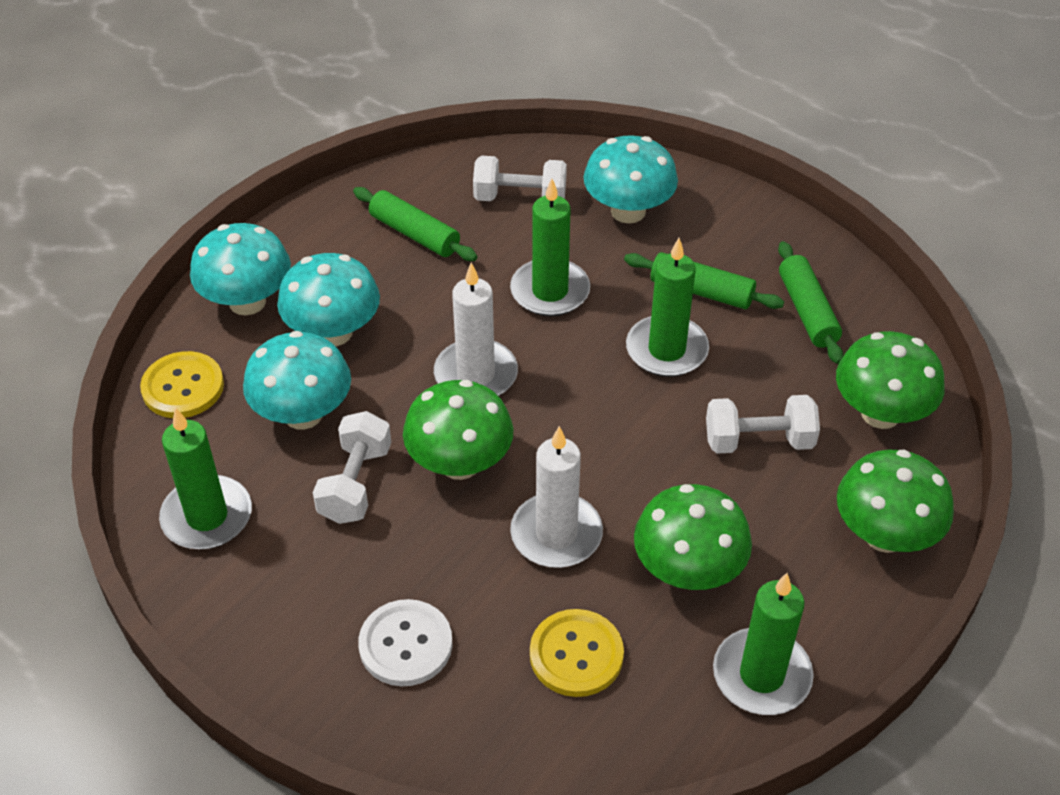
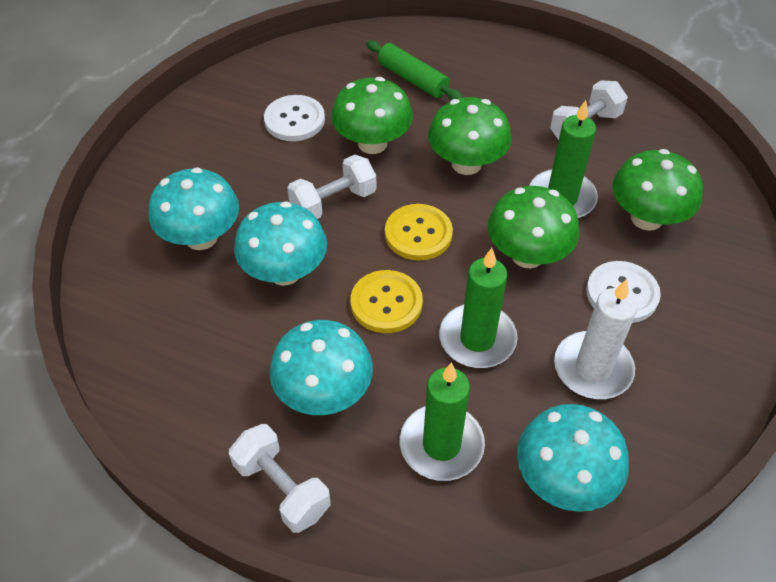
green candle: 4 -> 3
green rolling pin: 3 -> 1
white button: 1 -> 2
white candle: 2 -> 1

